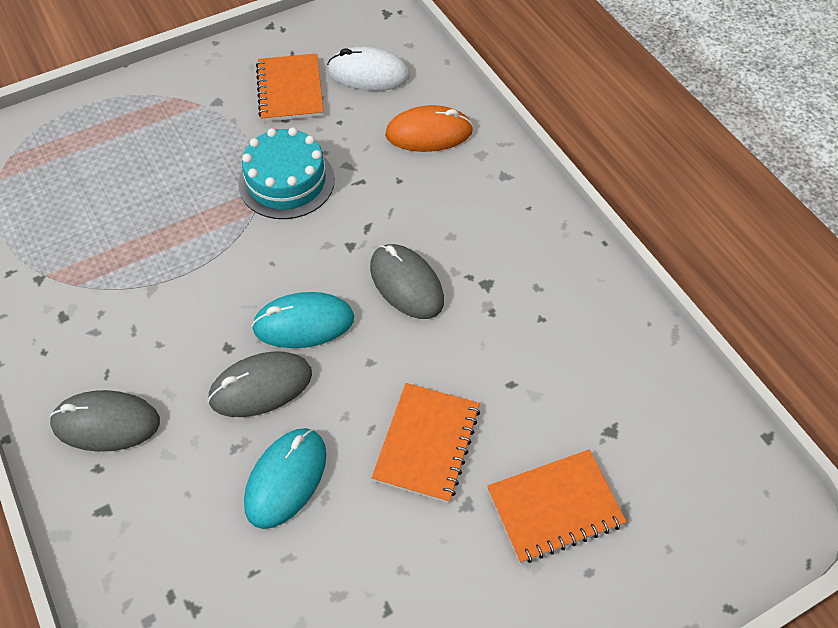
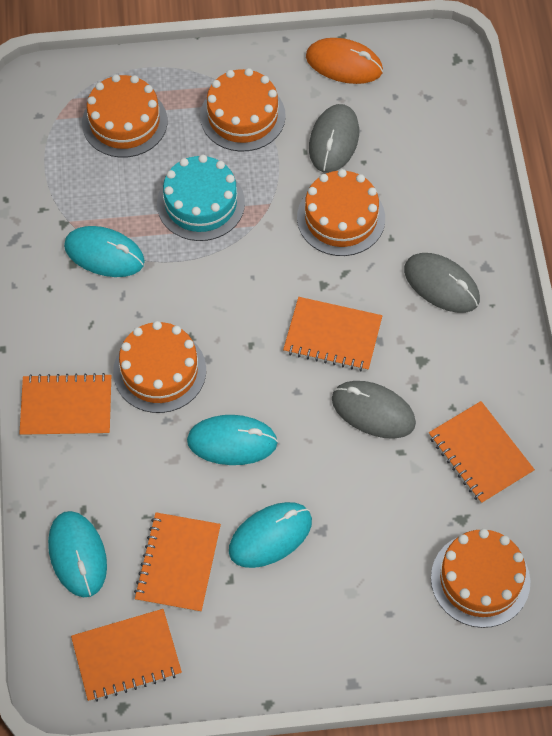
orange cake: 0 -> 5
orange notebook: 3 -> 5
turquoise mouse: 2 -> 4
white mouse: 1 -> 0

